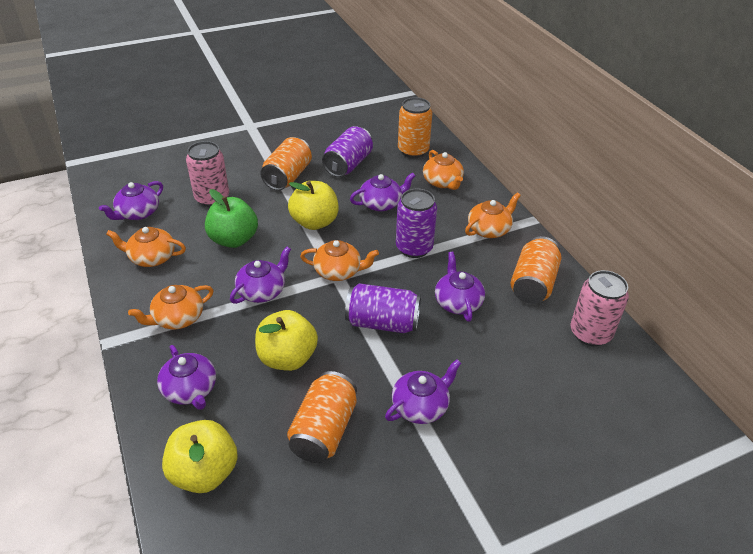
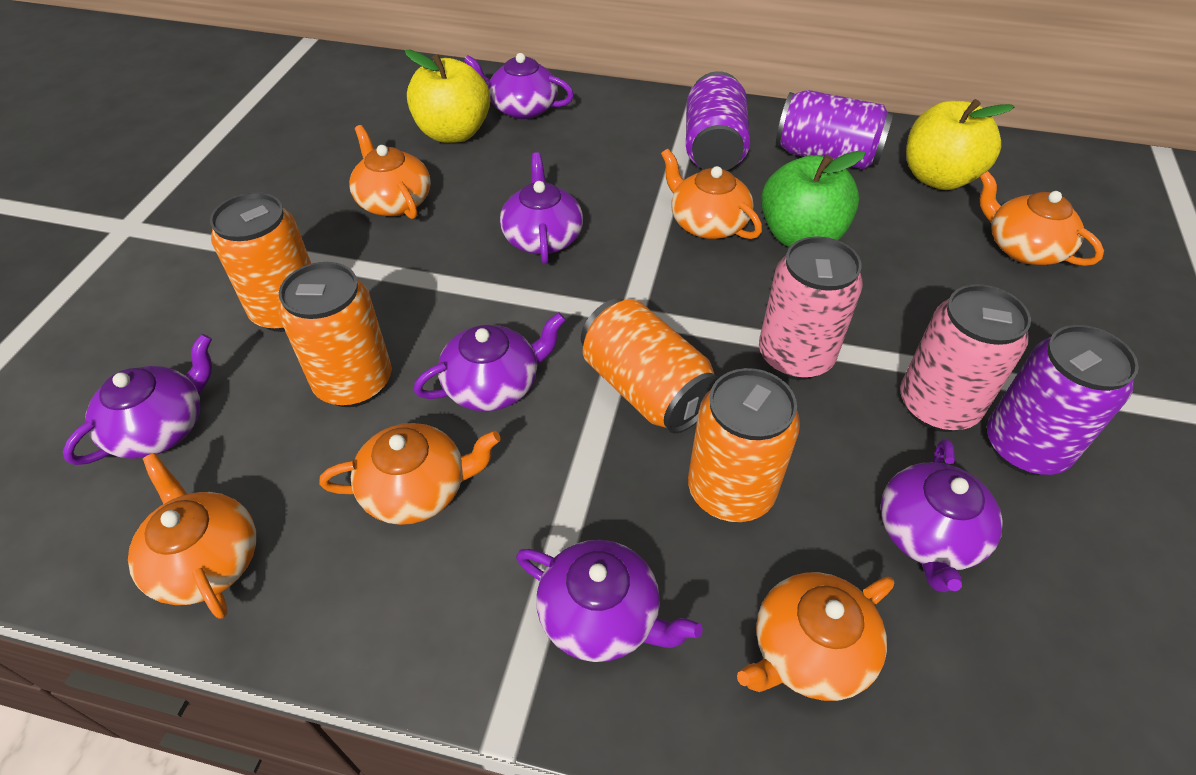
orange teapot: 5 -> 6
yellow apple: 3 -> 2

